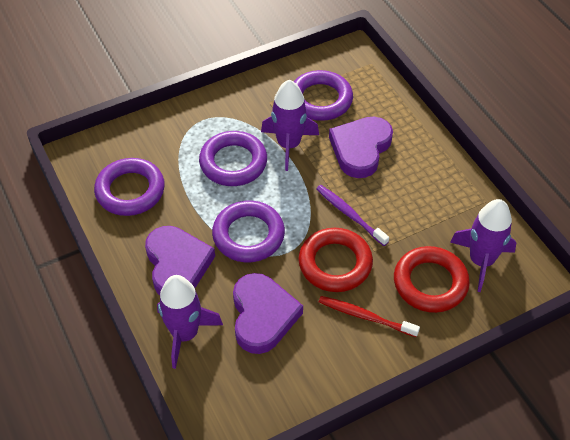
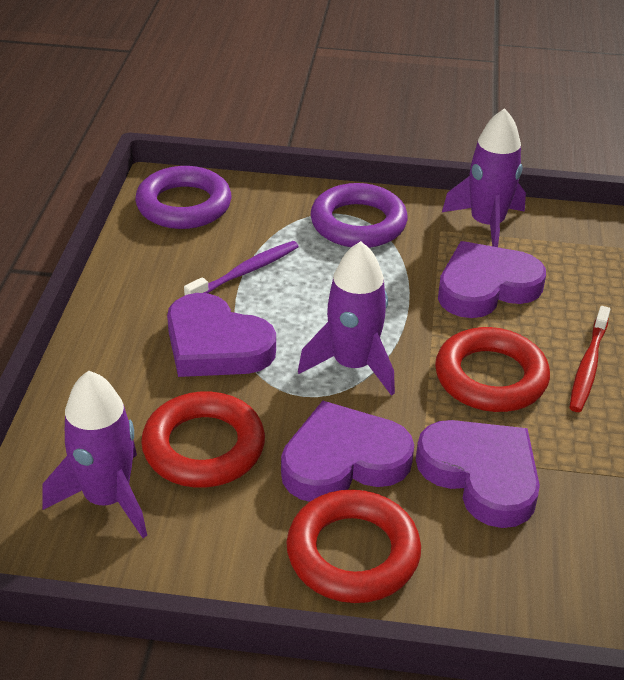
purple heart: 3 -> 4
purple ring: 4 -> 2
red ring: 2 -> 3

